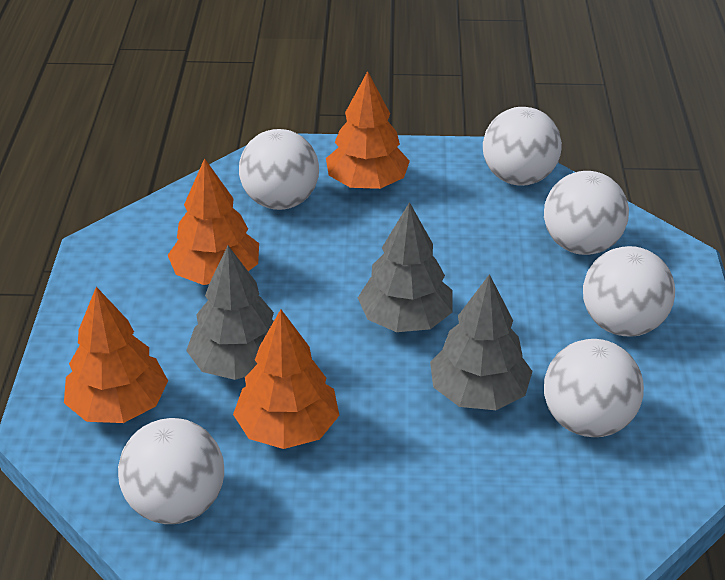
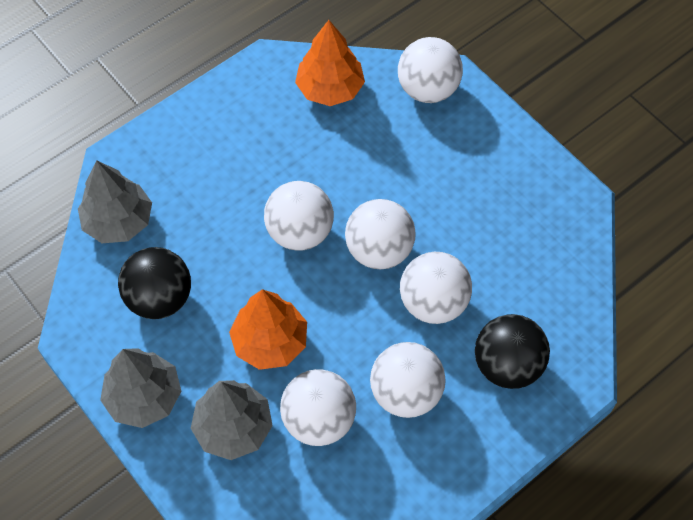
black ball: 0 -> 2
orange tree: 4 -> 2

